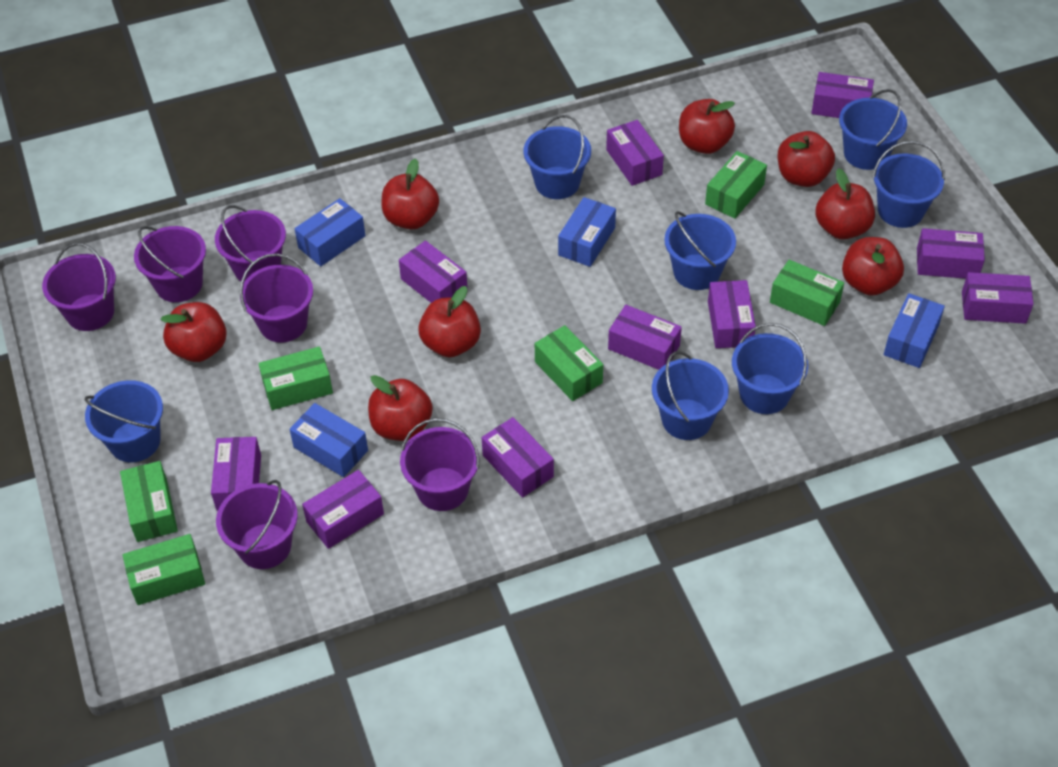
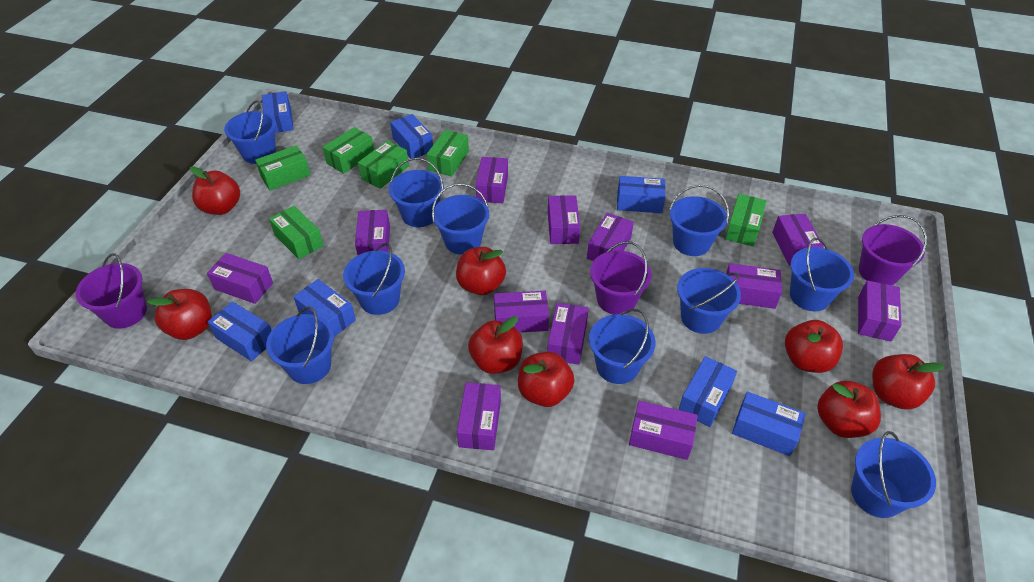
blue box: 4 -> 7
blue bucket: 7 -> 10
purple box: 10 -> 12
purple bucket: 6 -> 3

